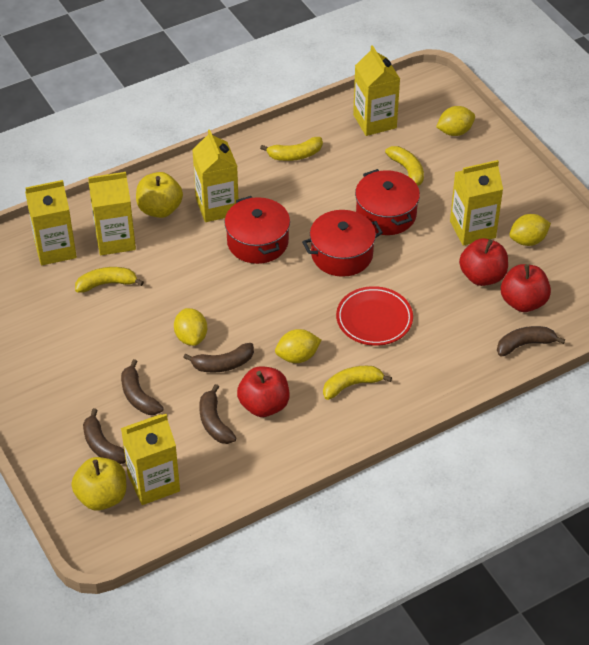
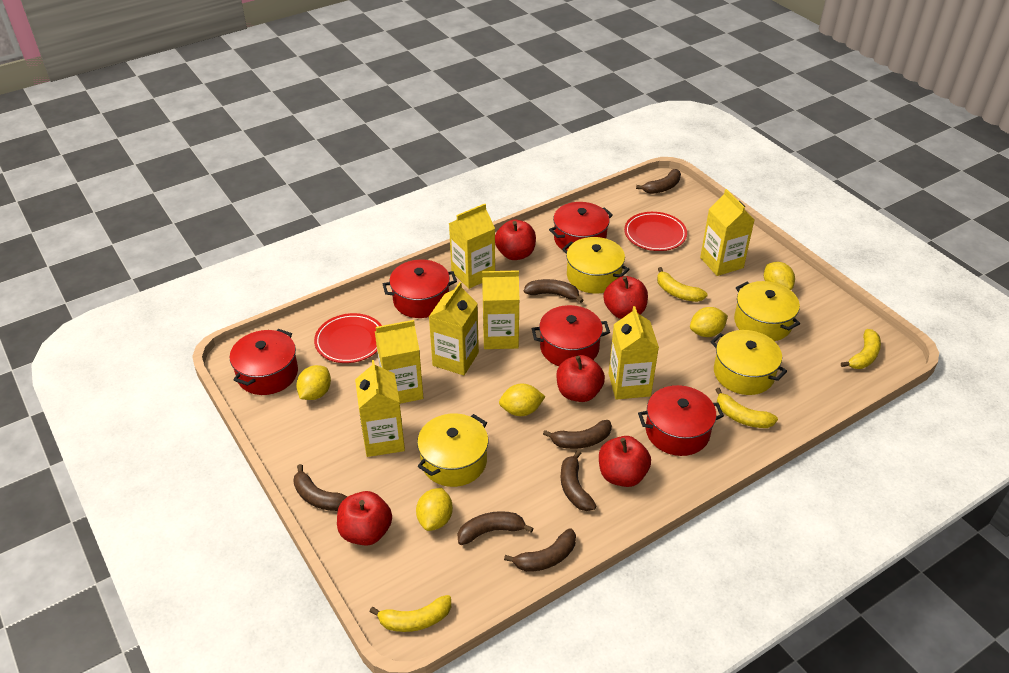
brown banana: 5 -> 7
red apple: 3 -> 5
red plate: 1 -> 2
red pot: 3 -> 5
yellow apple: 2 -> 0
yellow carton: 6 -> 7
yellow lemon: 4 -> 5
yellow pot: 0 -> 4

